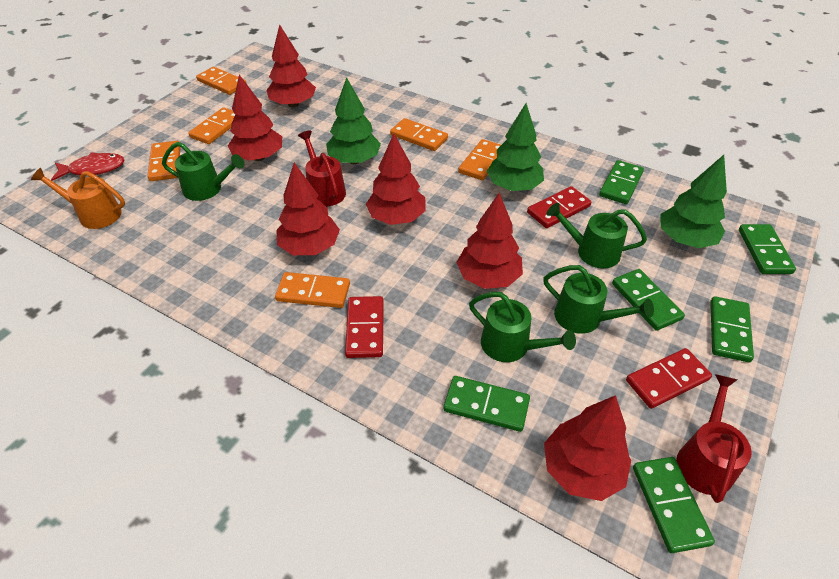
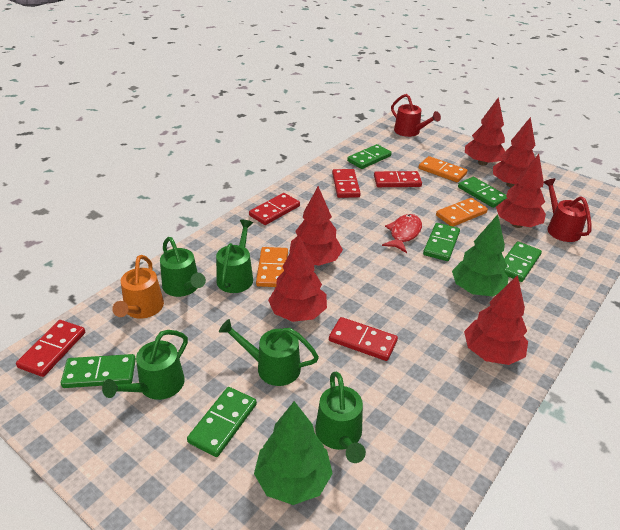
green tree: 3 -> 2
green watering can: 4 -> 5
orange domino: 6 -> 3
red domino: 3 -> 5

